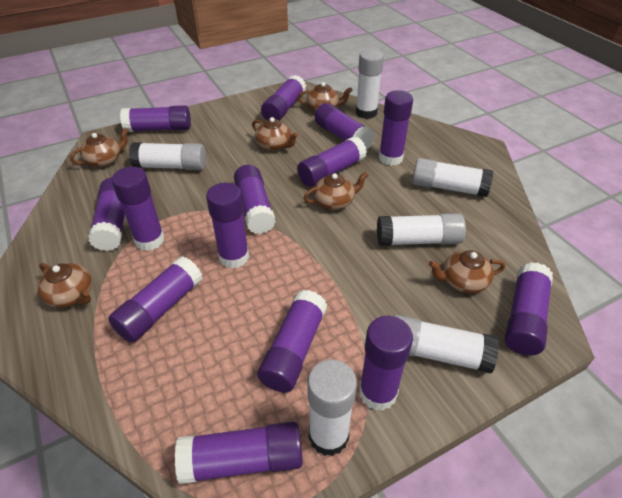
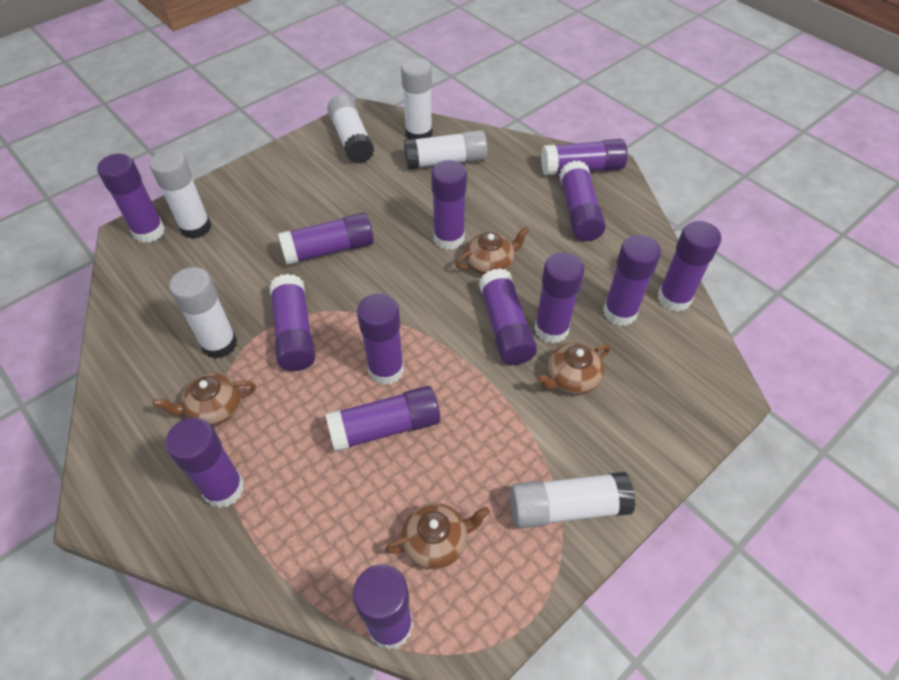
brown teapot: 6 -> 4

